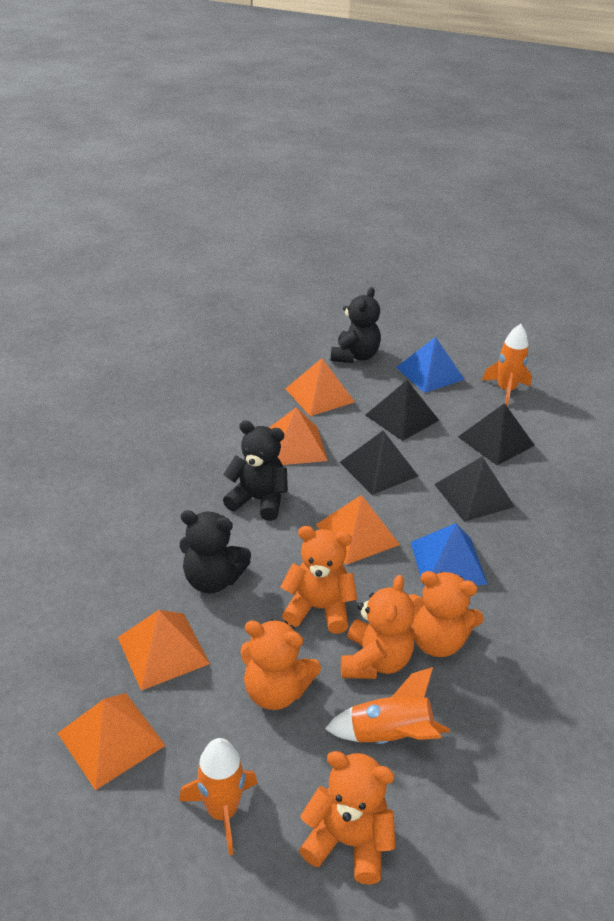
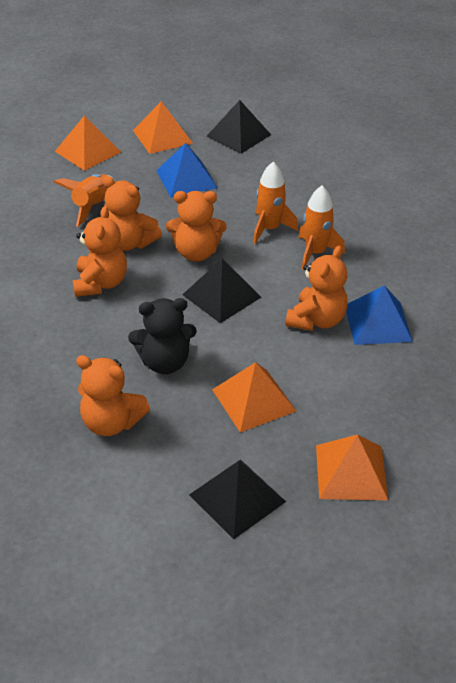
black pyramid: 4 -> 3
black teddy bear: 3 -> 1
orange pyramid: 5 -> 4

